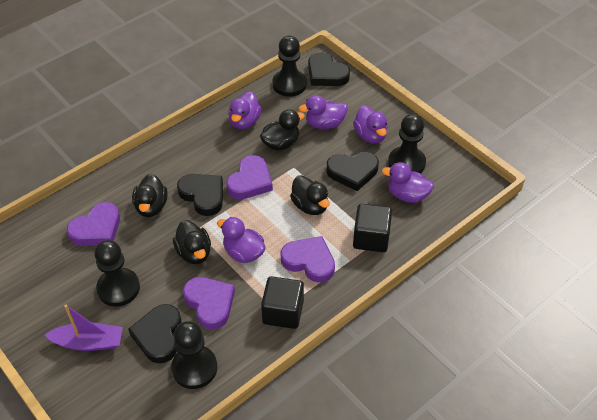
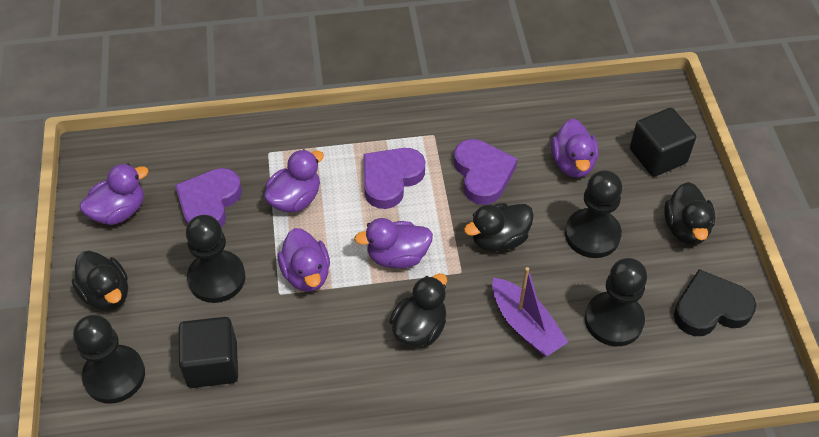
black heart: 4 -> 1
purple heart: 4 -> 3

